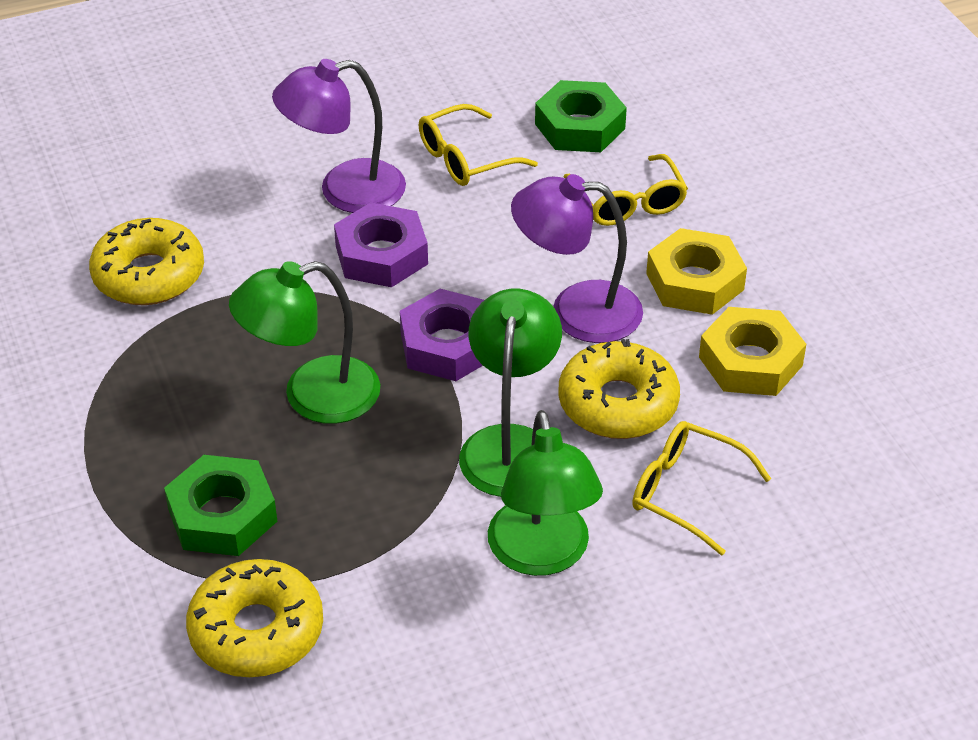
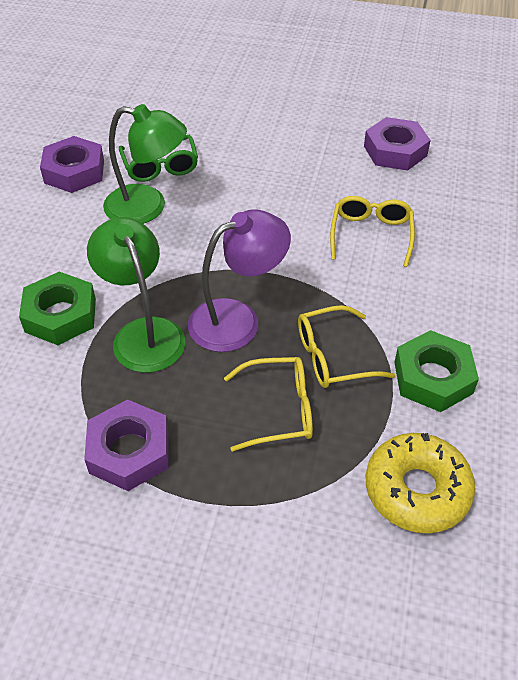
green glasses: 0 -> 1
green lamp: 3 -> 2
purple lamp: 2 -> 1
purple nut: 2 -> 3
yellow donut: 3 -> 1
yellow nut: 2 -> 0

